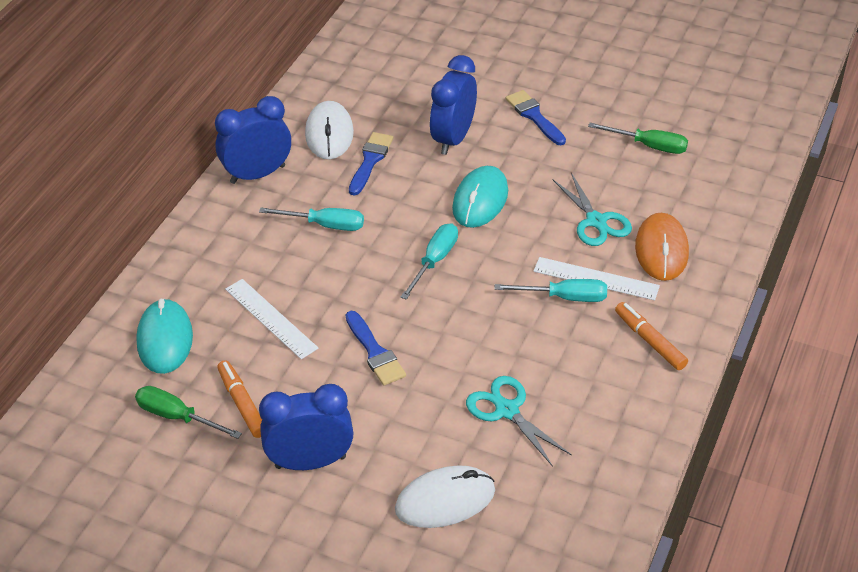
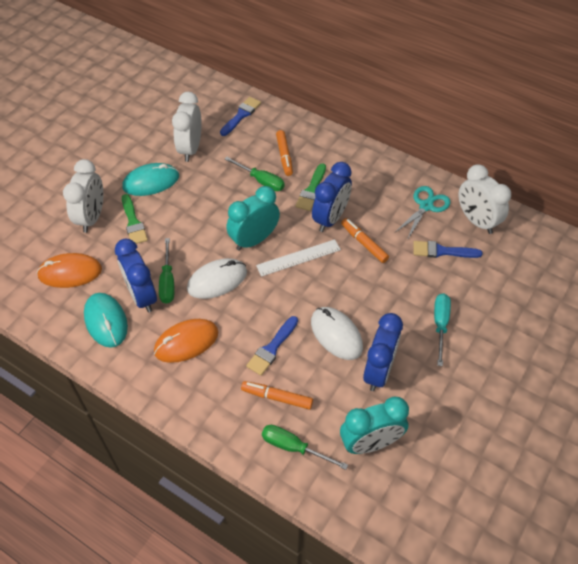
green brush: 0 -> 2
green screwdriver: 2 -> 3
orange marker: 2 -> 3
orange mouse: 1 -> 2
turquoise clock: 0 -> 2
turquoise scissors: 2 -> 1
turquoise screwdriver: 3 -> 1
white clock: 0 -> 3
white ruler: 2 -> 1

